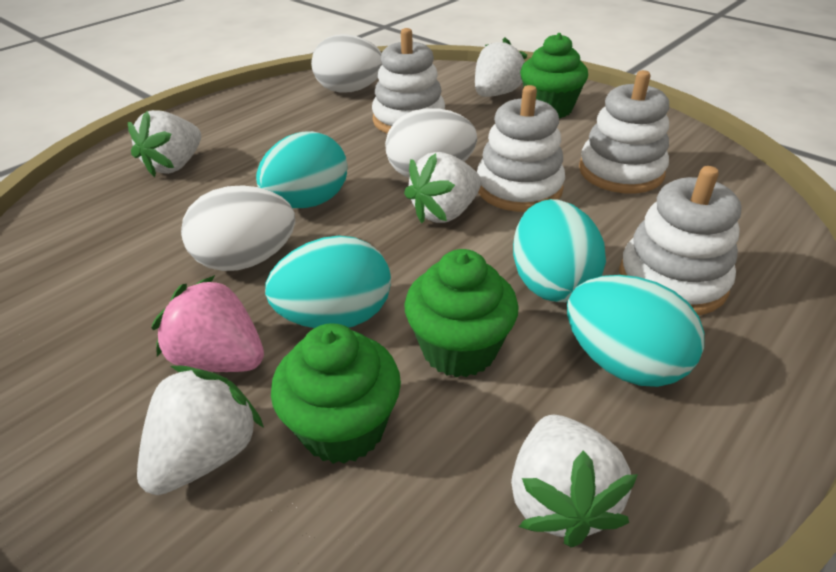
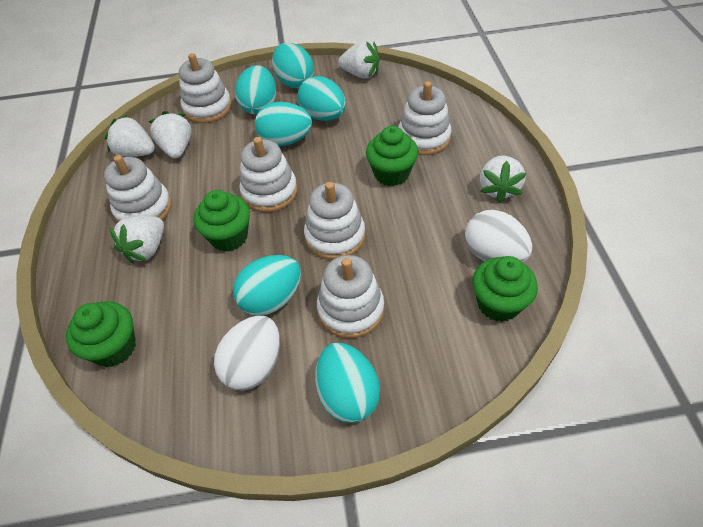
green cupcake: 3 -> 4
pink strawberry: 1 -> 0
turquoise egg: 4 -> 6
white egg: 3 -> 2
white stacking toy: 4 -> 6

